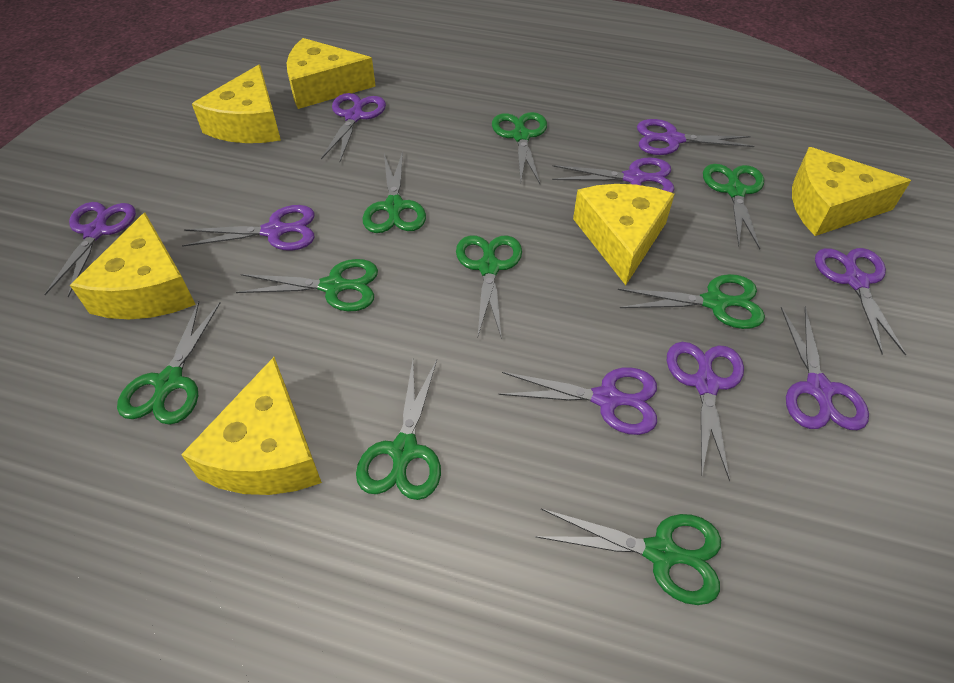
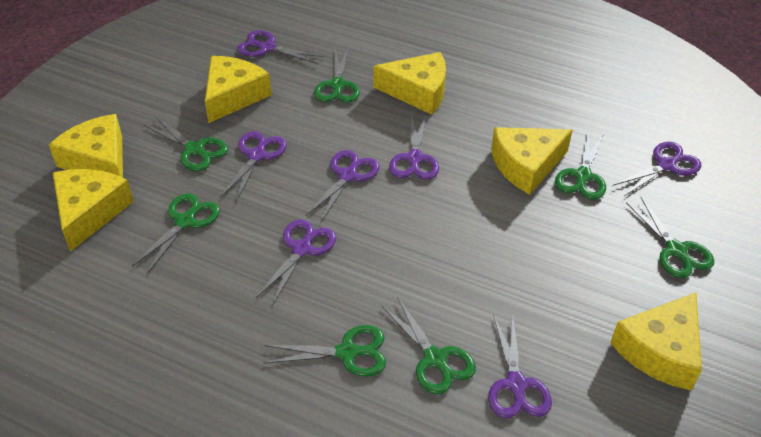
green scissors: 9 -> 7
purple scissors: 9 -> 7

